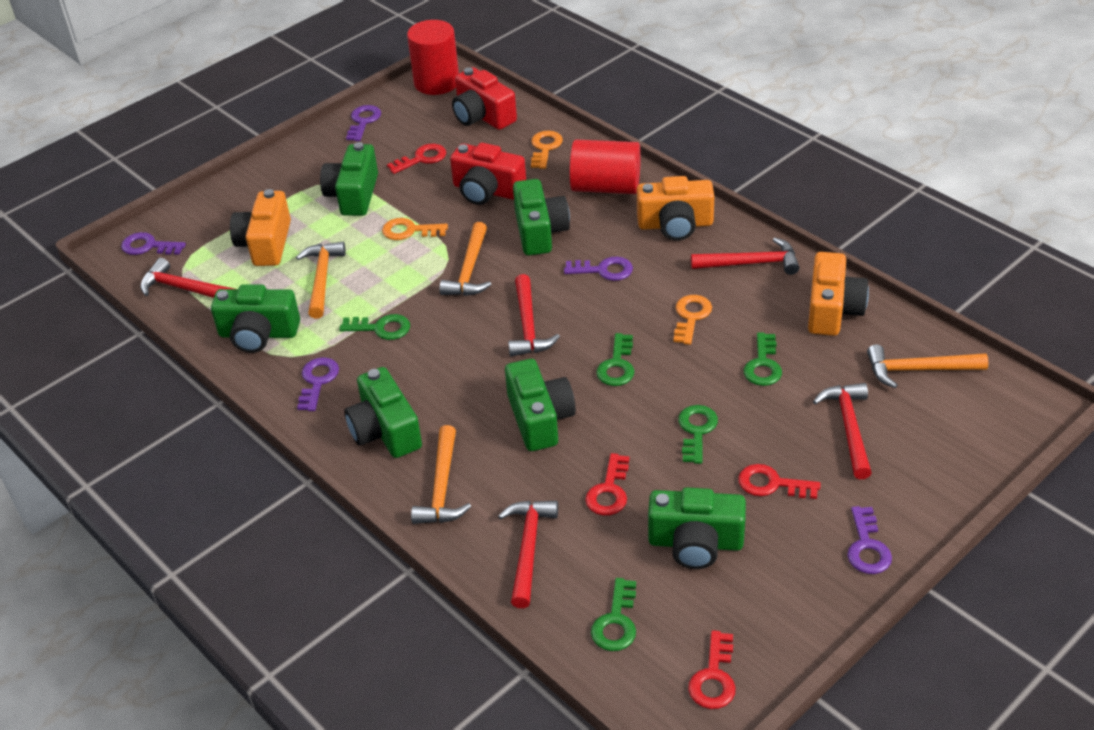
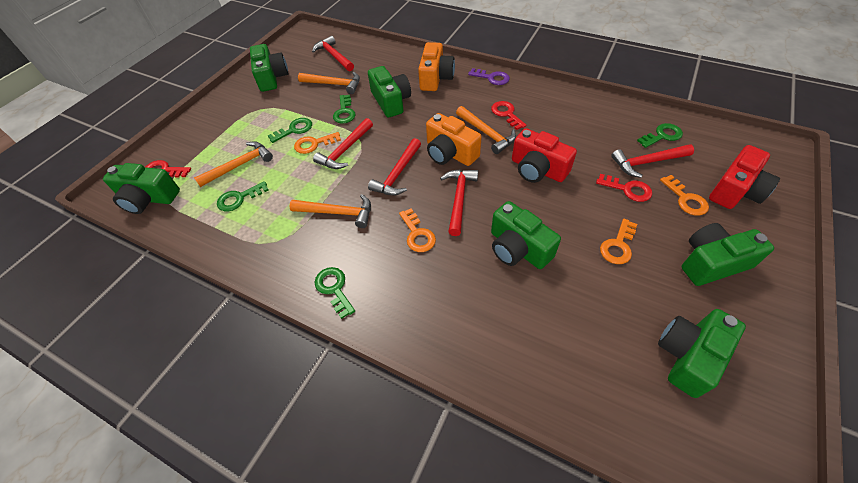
orange camera: 3 -> 2
orange key: 3 -> 4
purple key: 5 -> 1
red cylinder: 2 -> 0
red key: 4 -> 3

